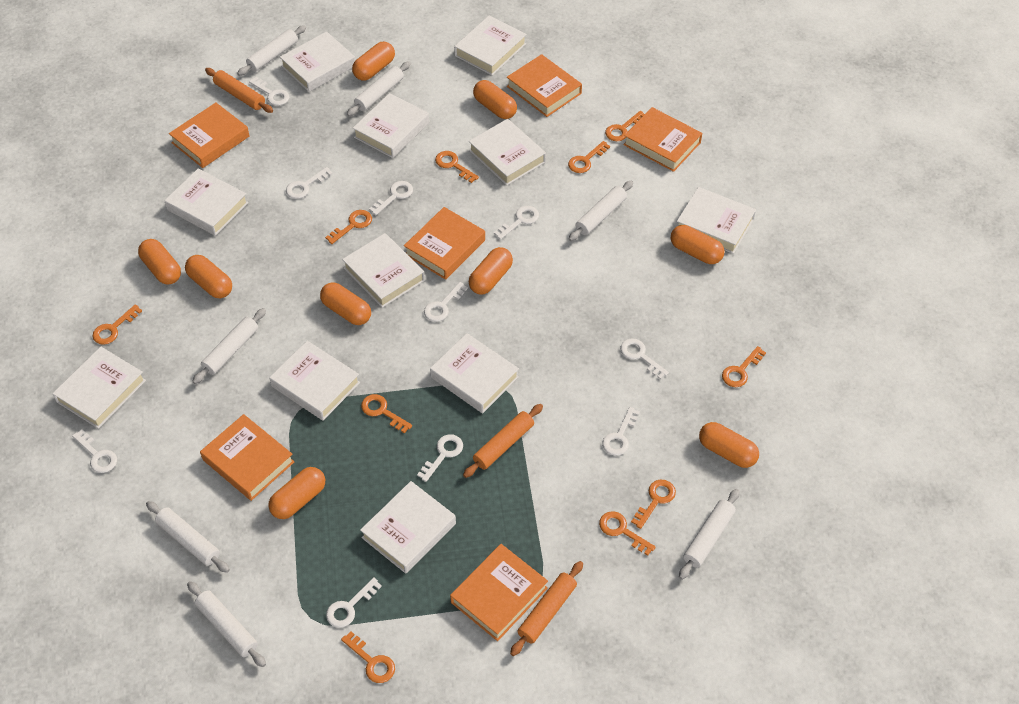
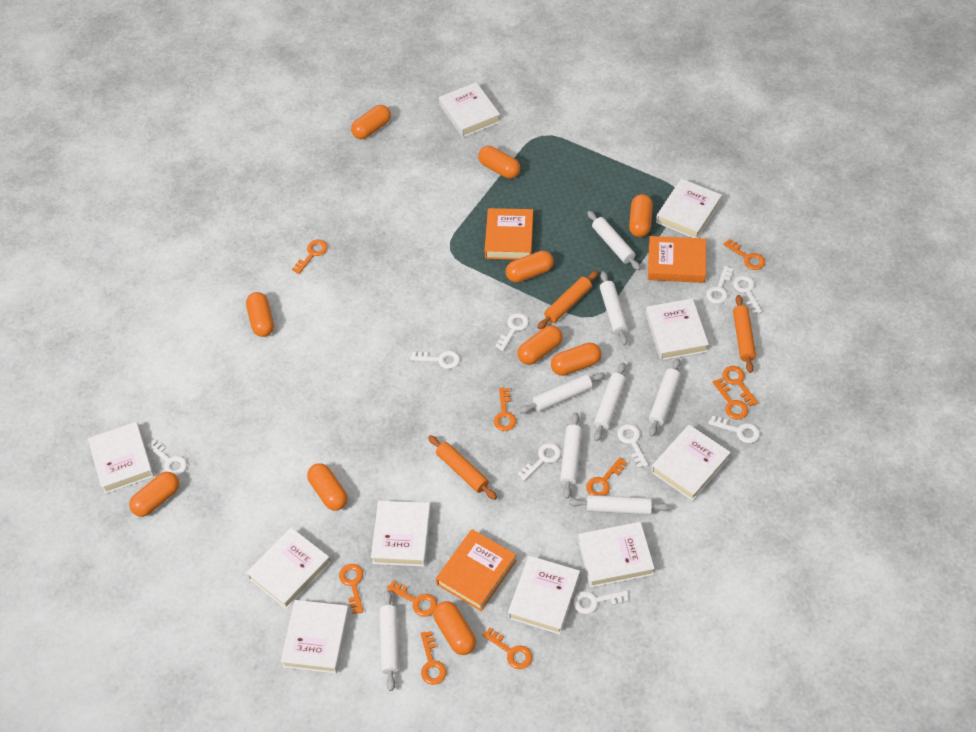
orange book: 6 -> 3
orange capsule: 9 -> 10
white book: 11 -> 10
white key: 10 -> 9
white rolling pin: 7 -> 8

